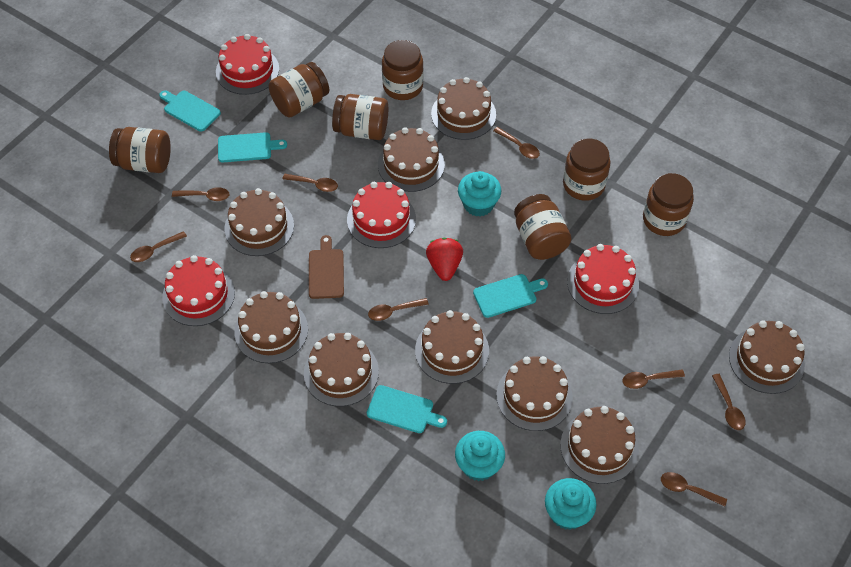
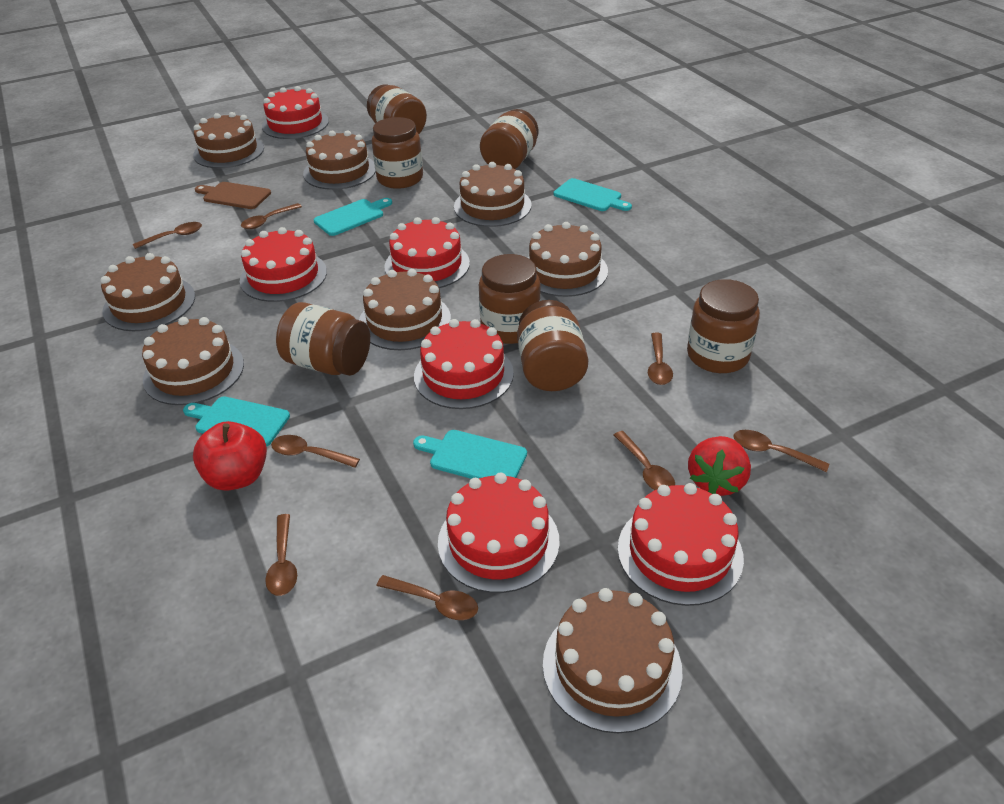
brown cake: 9 -> 8
red apple: 0 -> 1
red cake: 4 -> 6
turquoise cupcake: 3 -> 0

